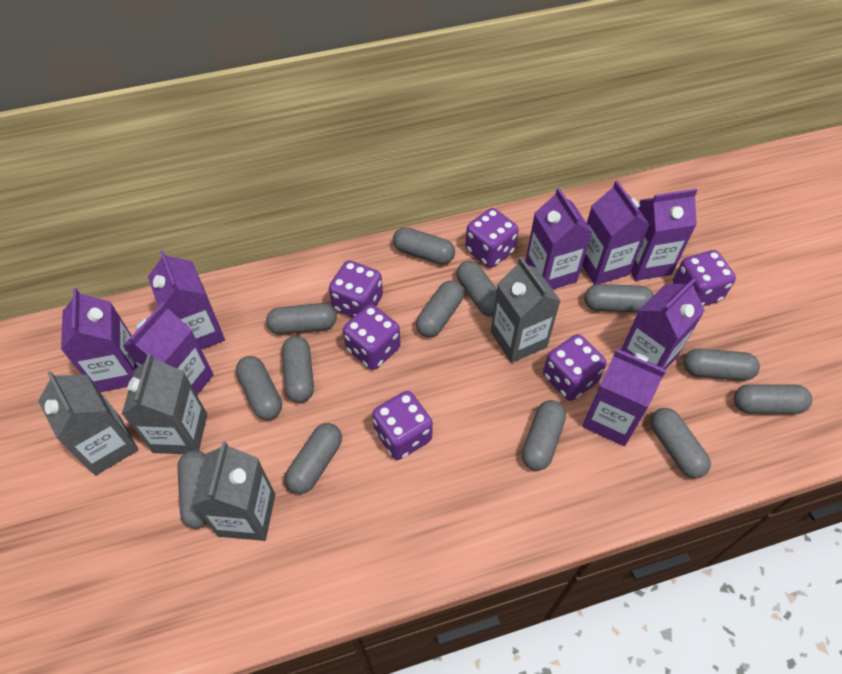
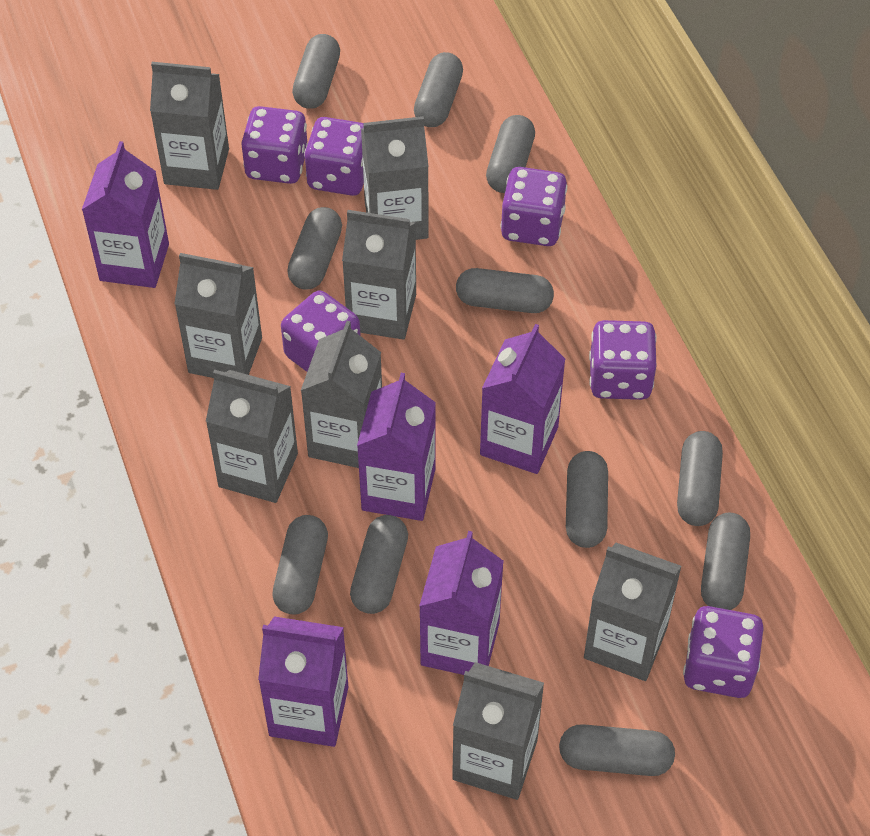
grey capsule: 13 -> 11
grey carton: 4 -> 8
purple carton: 8 -> 5

